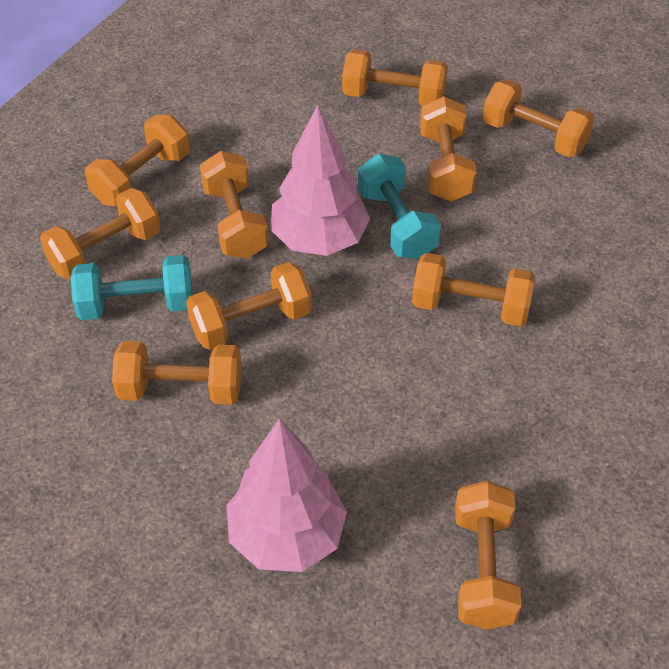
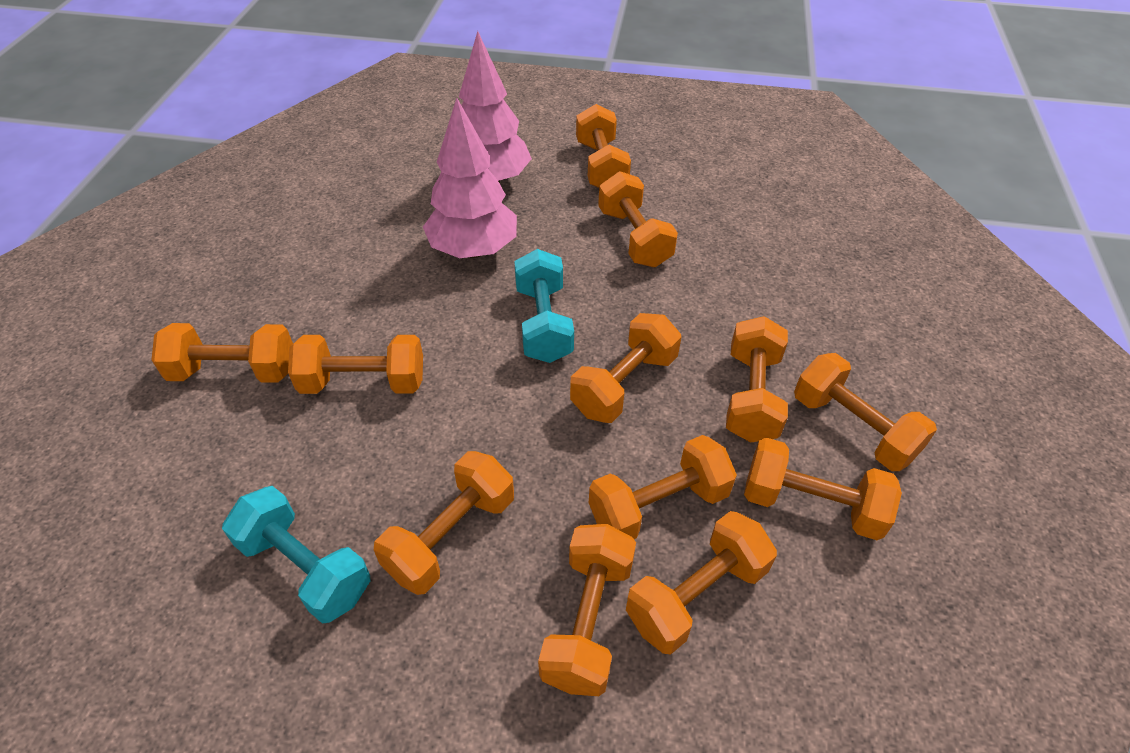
orange dumbbell: 10 -> 12

